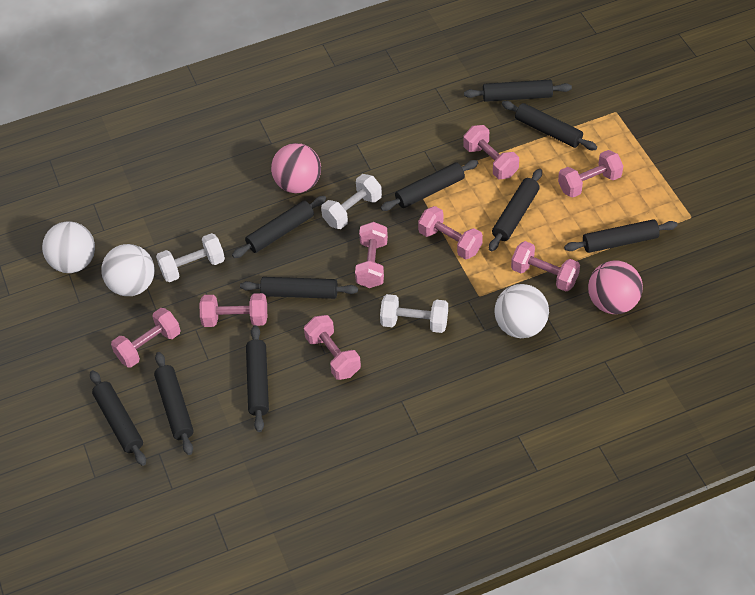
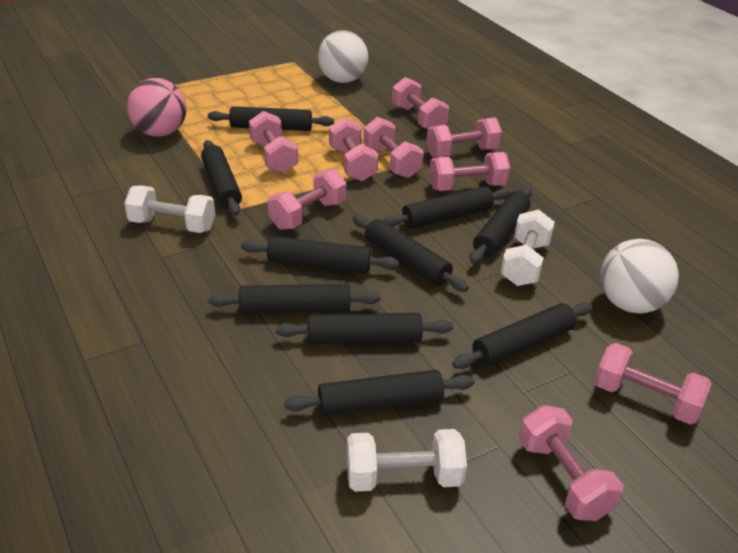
pink ball: 2 -> 1
pink dumbbell: 8 -> 9
white ball: 3 -> 2

